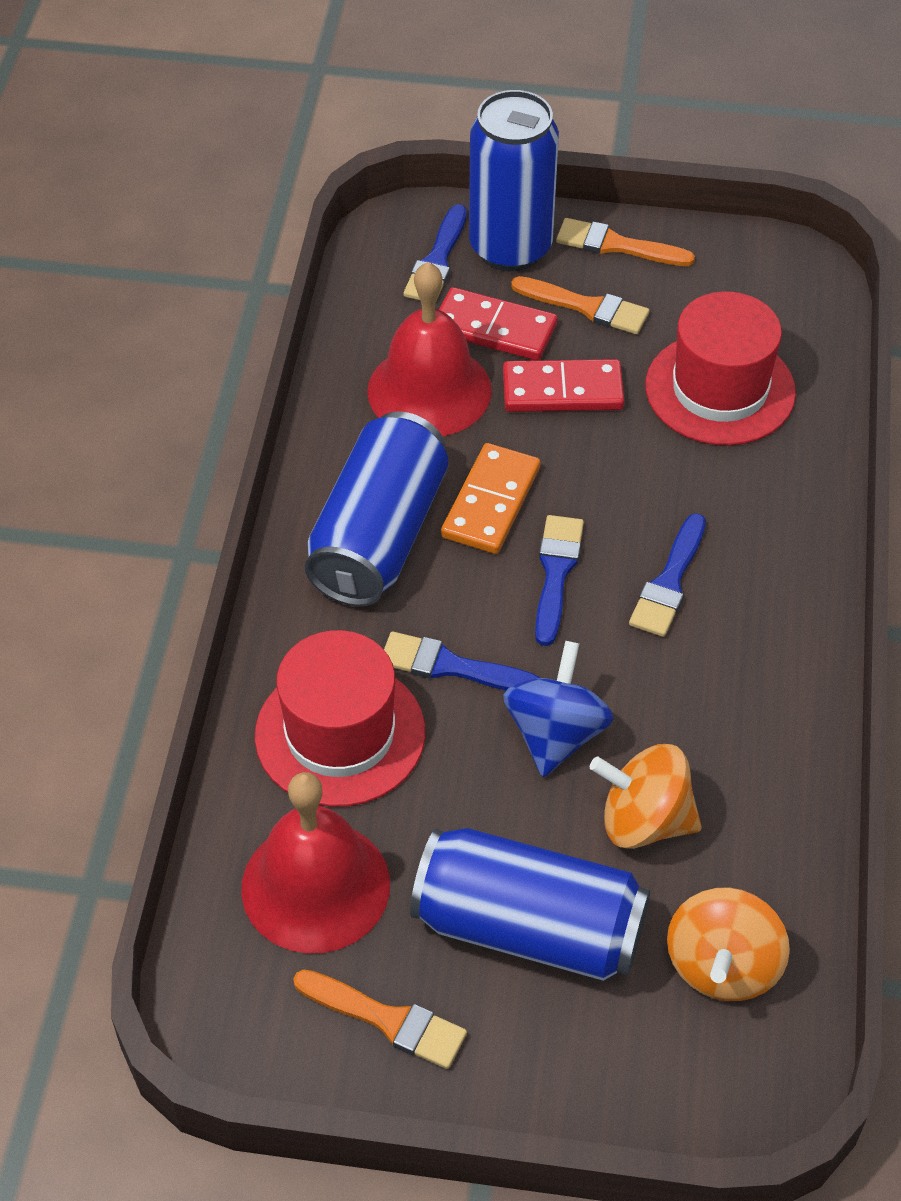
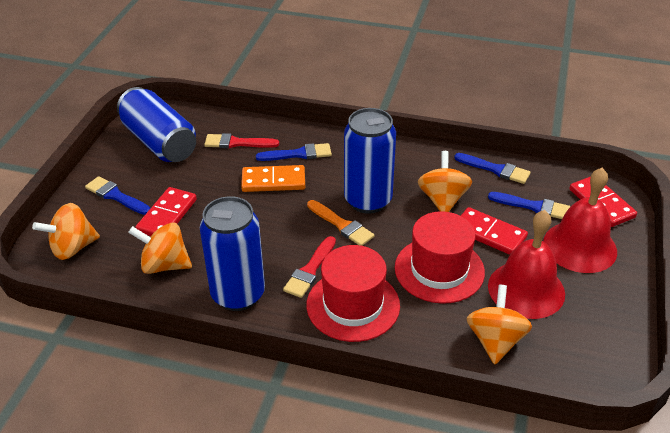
blue spinning top: 1 -> 0
orange brush: 3 -> 1
orange spinning top: 2 -> 4
red brush: 0 -> 2
red domino: 2 -> 3

